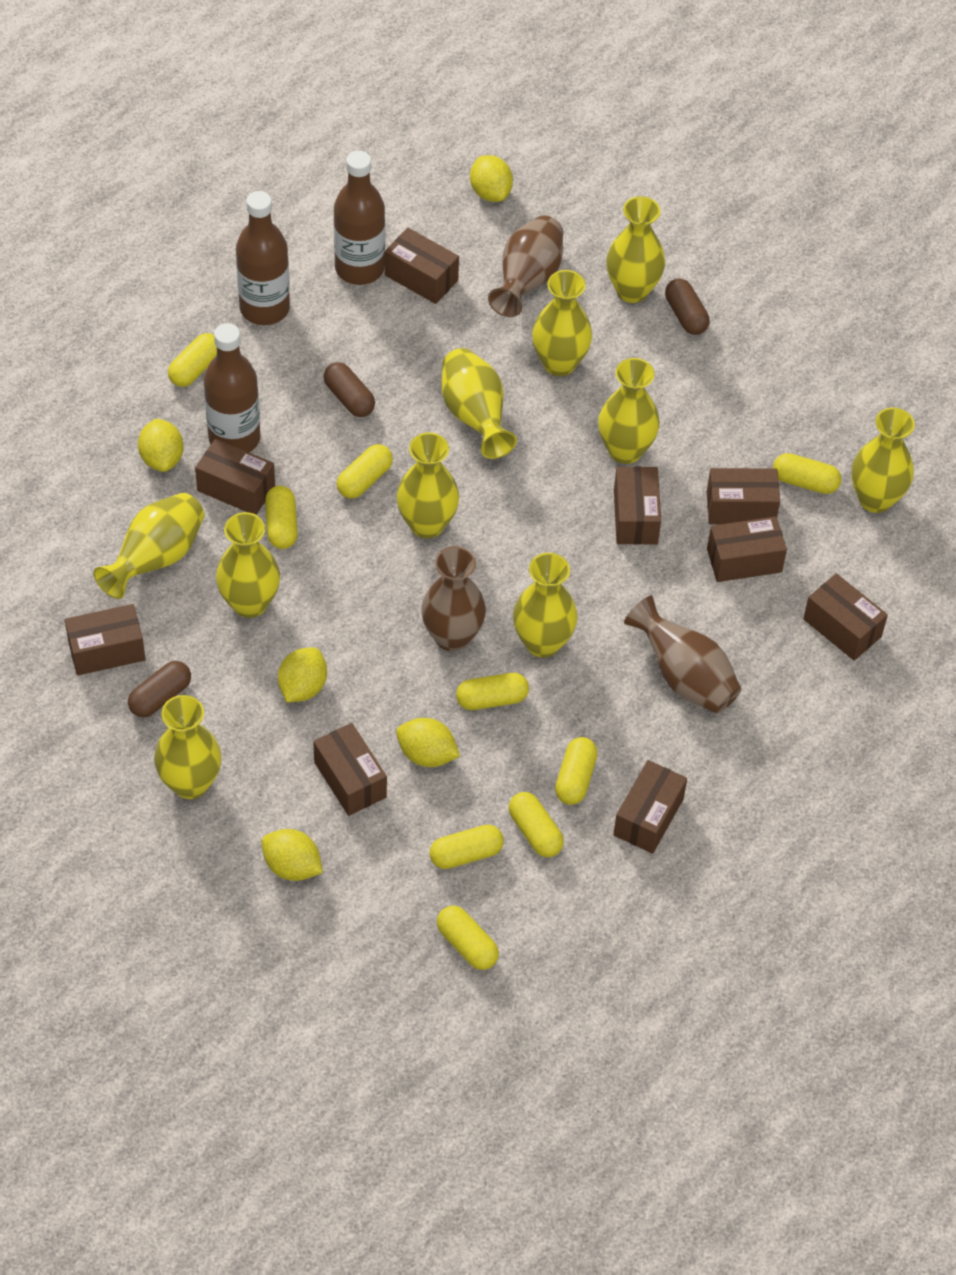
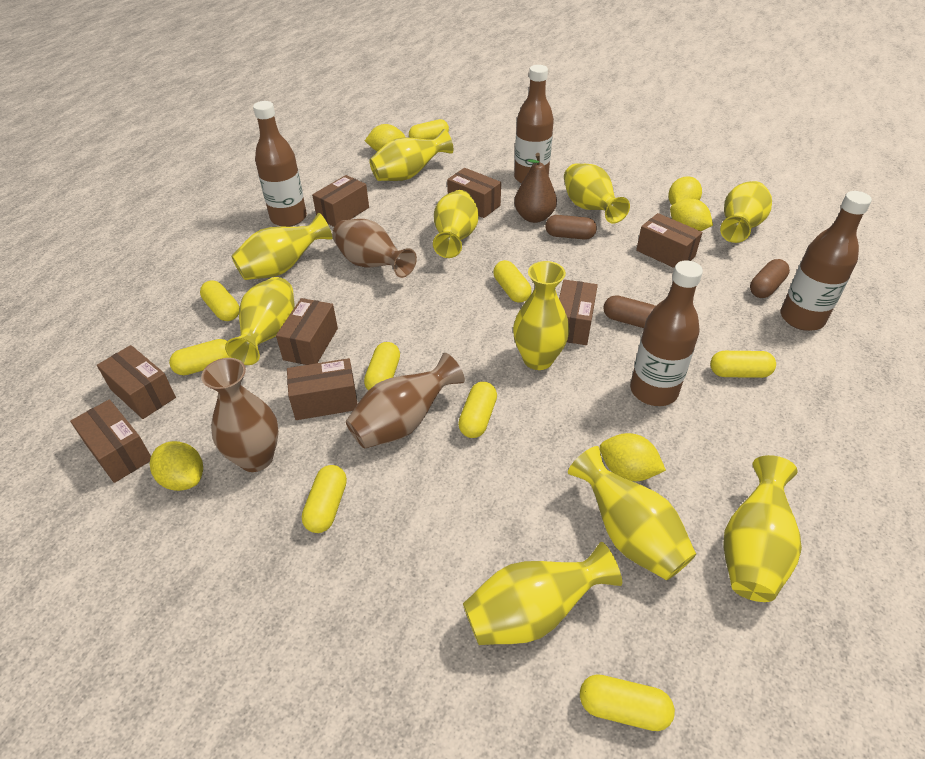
brown bottle: 3 -> 4
brown box: 9 -> 8
brown pear: 0 -> 1

